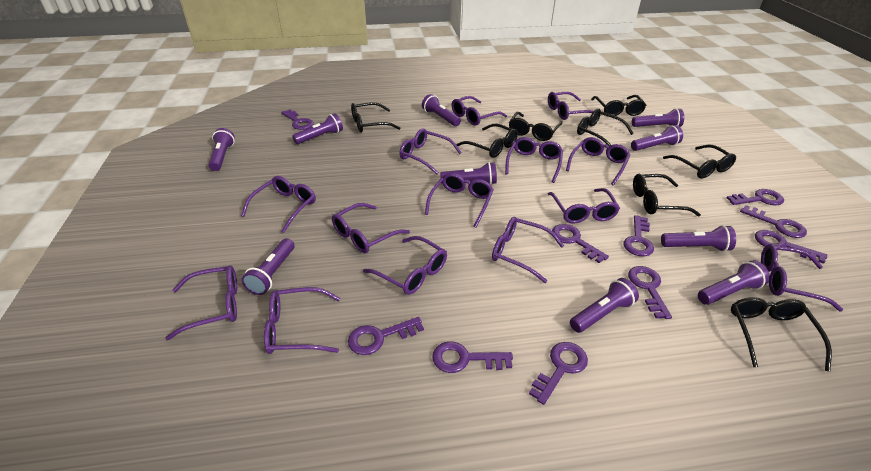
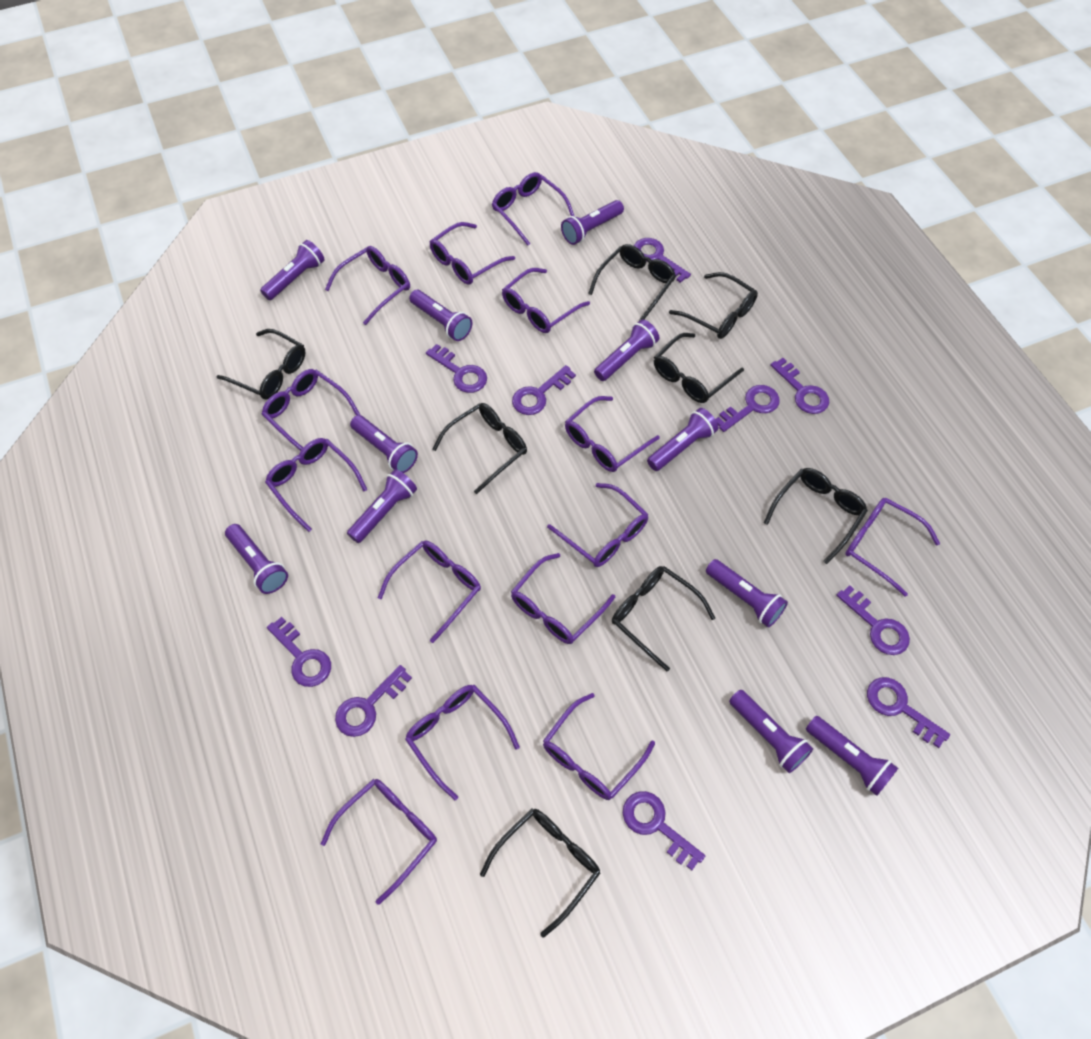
purple flashlight: 10 -> 11

